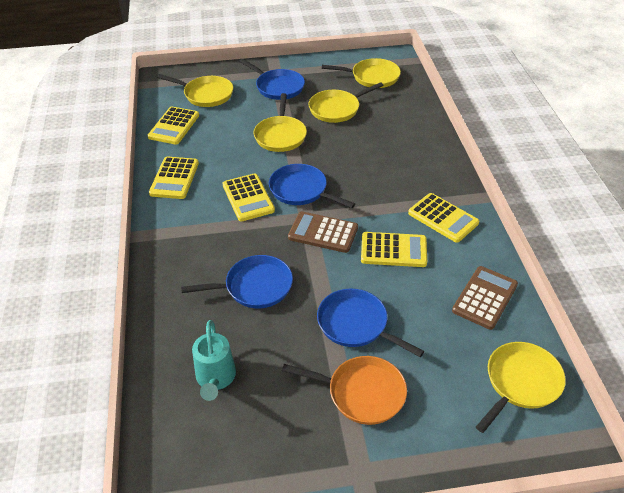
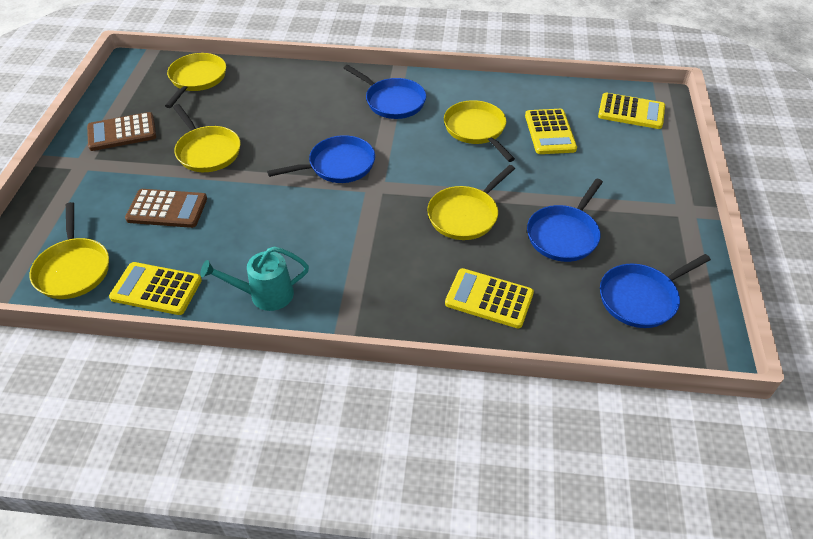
orange pan: 1 -> 0
yellow calculator: 5 -> 4

